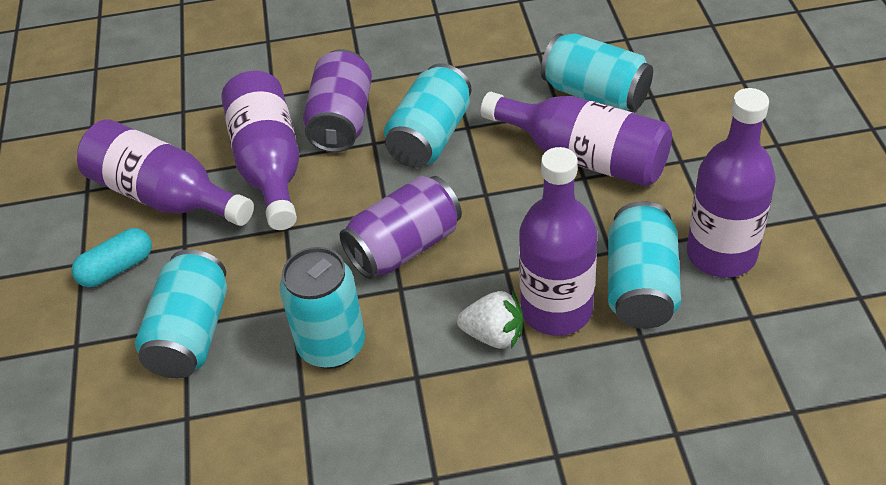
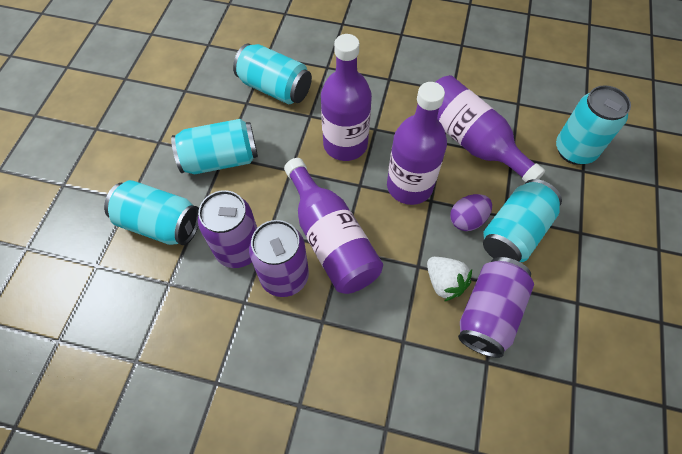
purple bottle: 5 -> 4
purple can: 2 -> 3
purple egg: 0 -> 1
turquoise capsule: 1 -> 0

